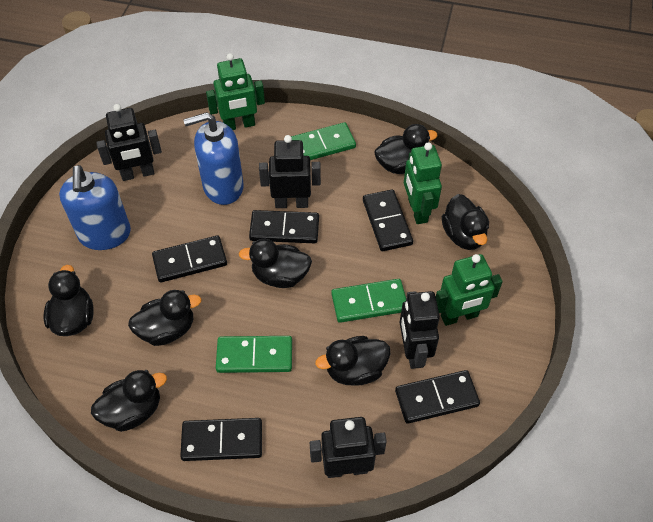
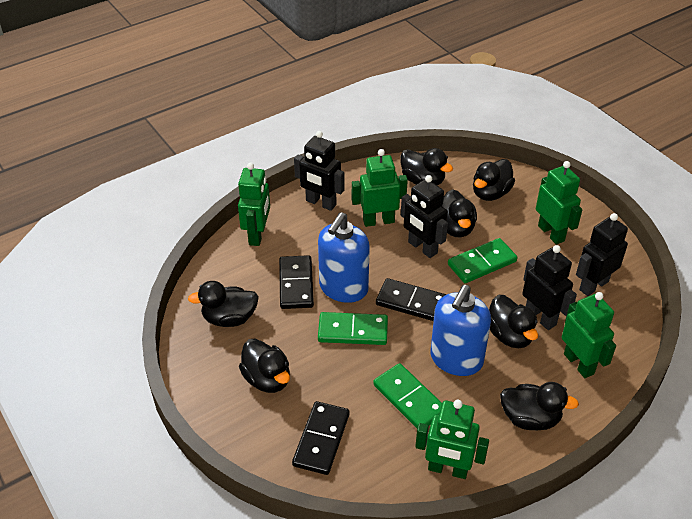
black domino: 5 -> 3
green robot: 3 -> 5

